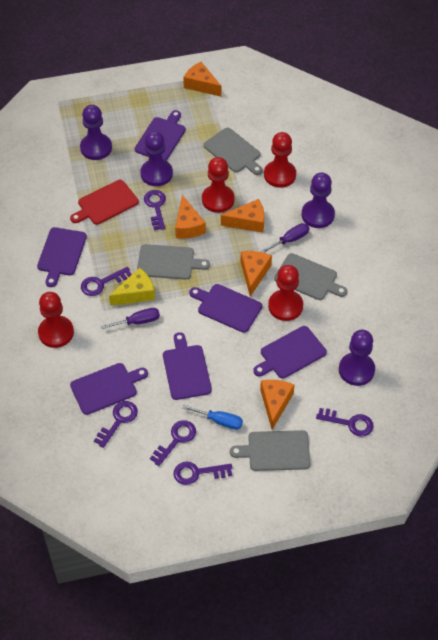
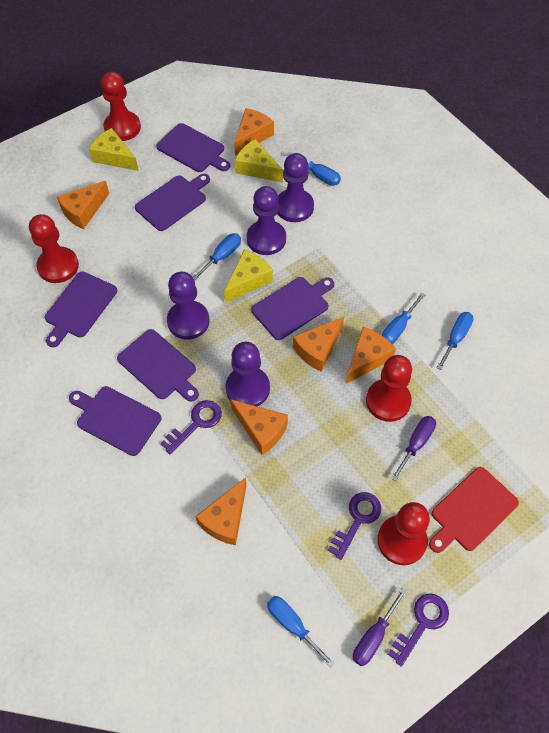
blue screwdriver: 1 -> 5
grey cutting board: 4 -> 0
orange cheese: 5 -> 6
purple key: 6 -> 3
yellow cheese: 1 -> 3

